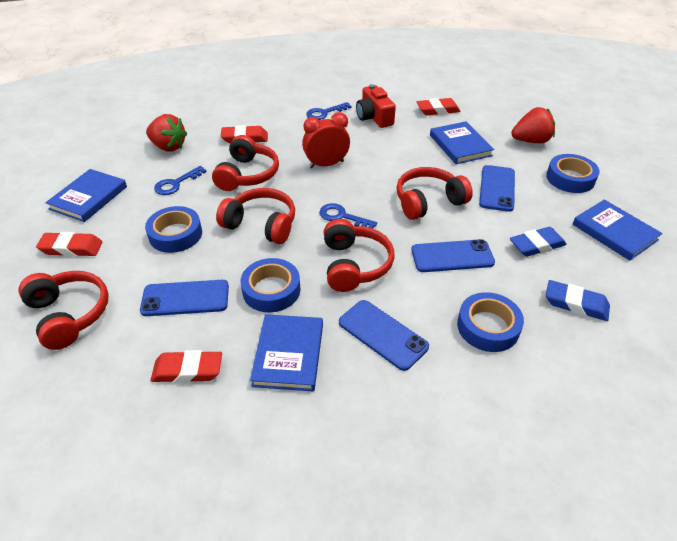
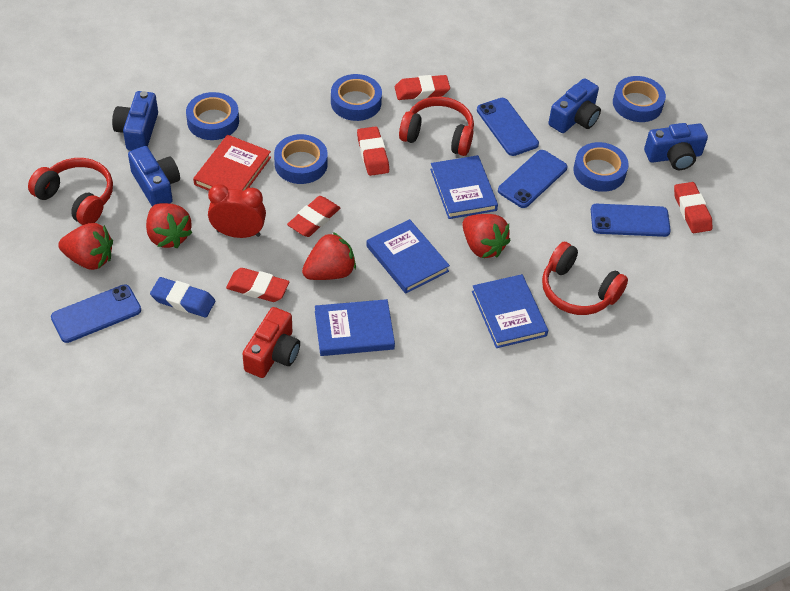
blue camera: 0 -> 4
blue eraser: 2 -> 1
blue key: 3 -> 0
blue tape: 4 -> 5
red book: 0 -> 1
red eraser: 4 -> 5
red headphones: 5 -> 3
red strawberry: 2 -> 4

